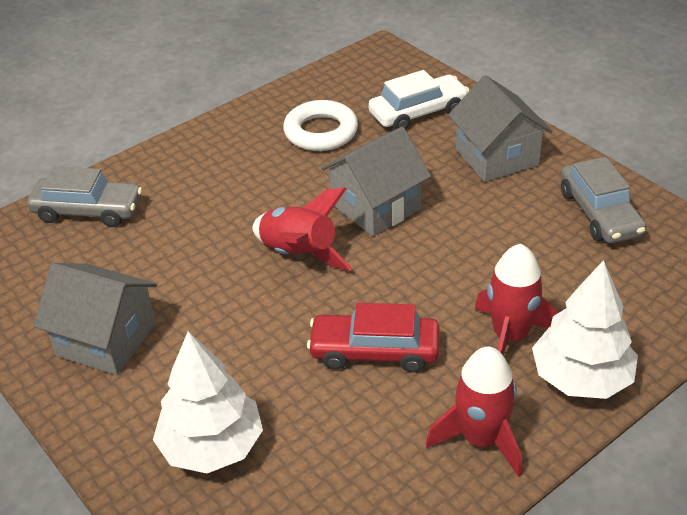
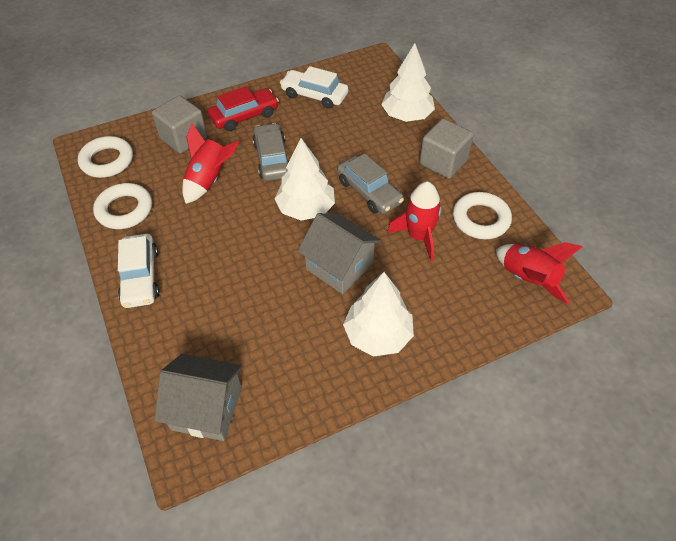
grey cube: 0 -> 2
grey house: 3 -> 2
white car: 1 -> 2
white ring: 1 -> 3
white tree: 2 -> 3

